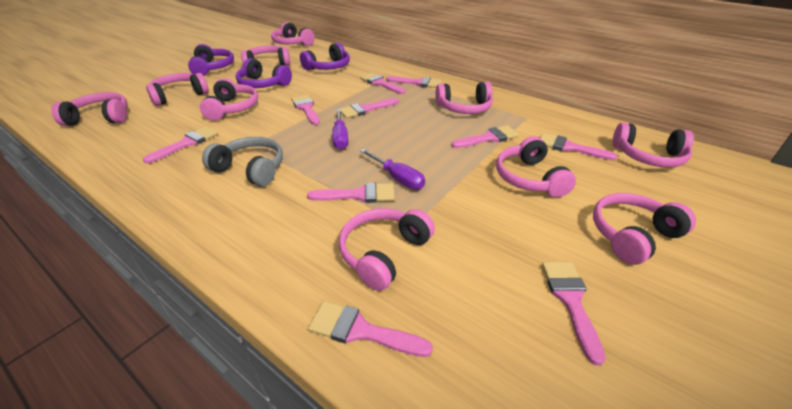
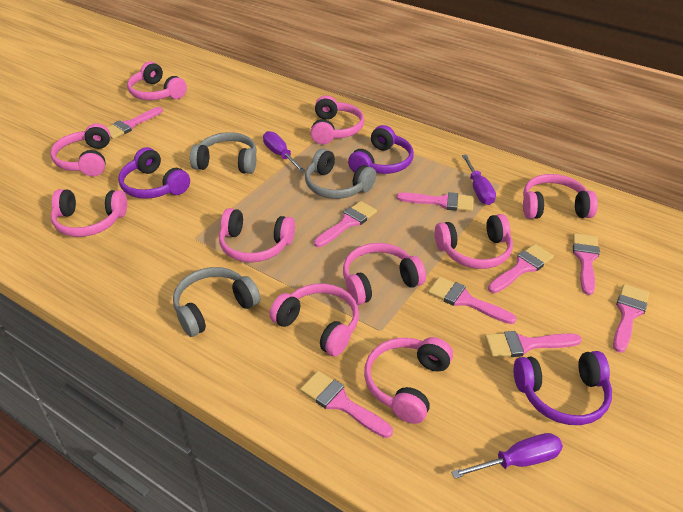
grey headphones: 1 -> 3
pink brush: 10 -> 9
purple screwdriver: 2 -> 3

